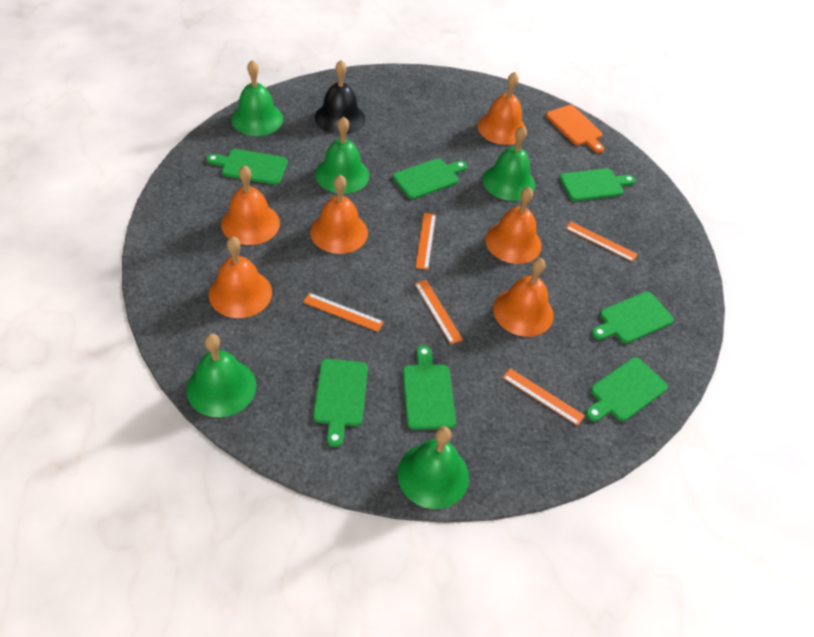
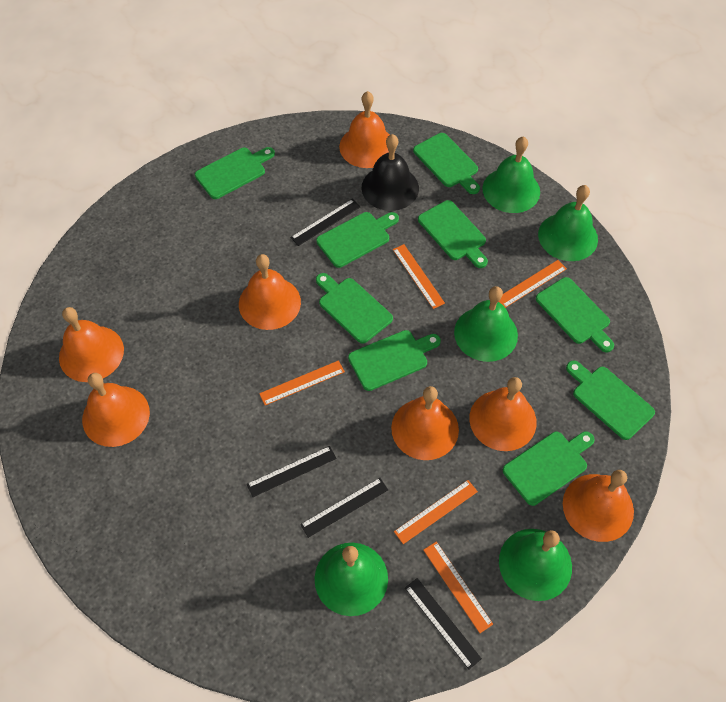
black ruler: 0 -> 4
green cutting board: 7 -> 9
orange bell: 6 -> 7
orange cutting board: 1 -> 0

